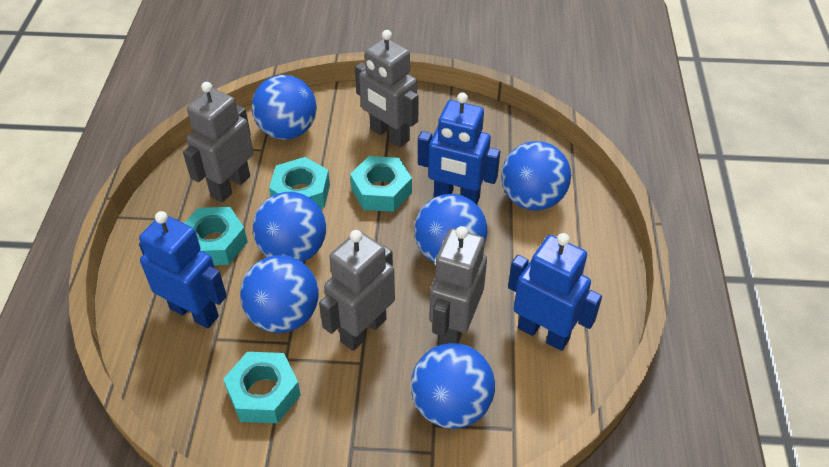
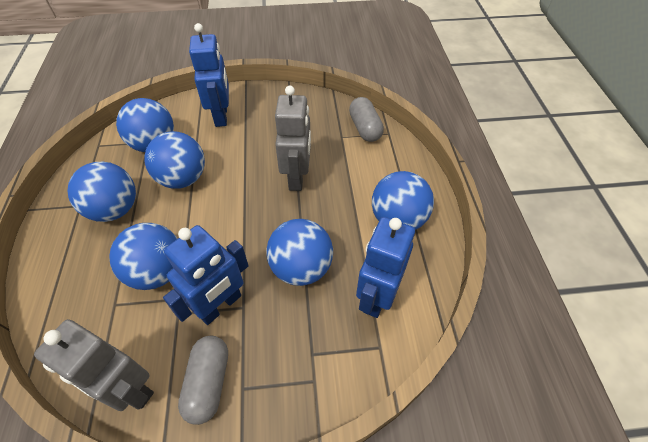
grey capsule: 0 -> 2
grey robot: 4 -> 2
turquoise nut: 4 -> 0

